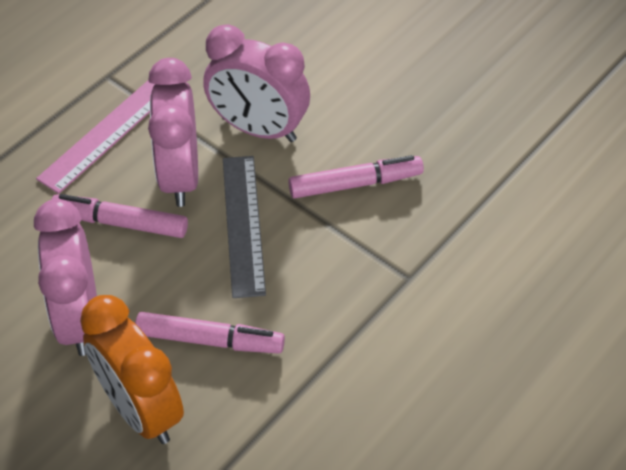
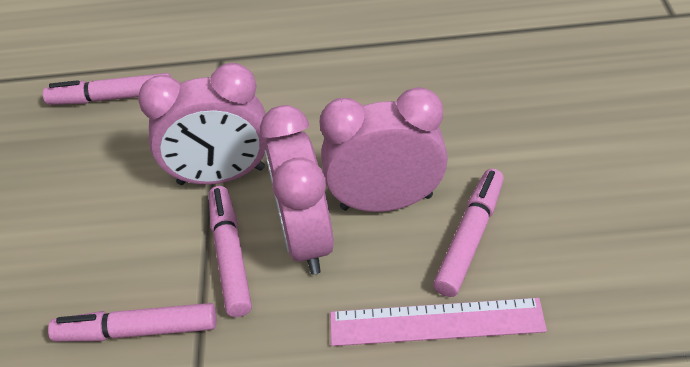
grey ruler: 1 -> 0
orange clock: 1 -> 0
pink marker: 3 -> 4

